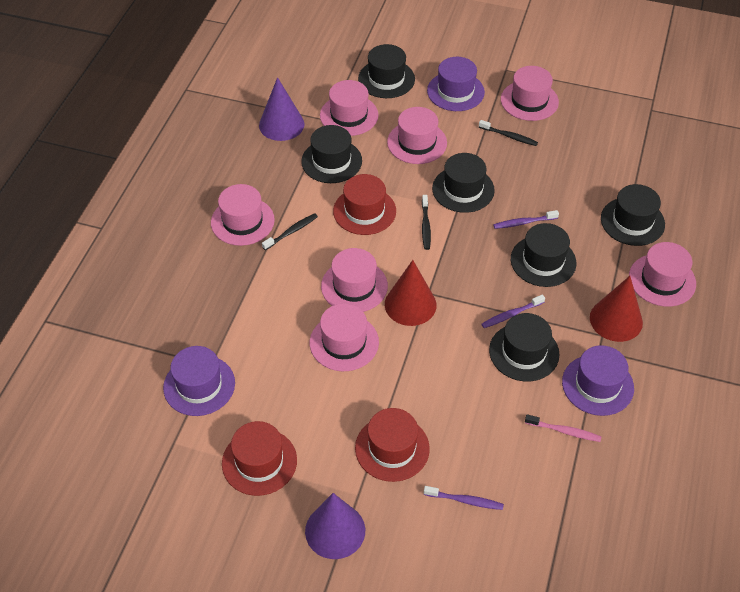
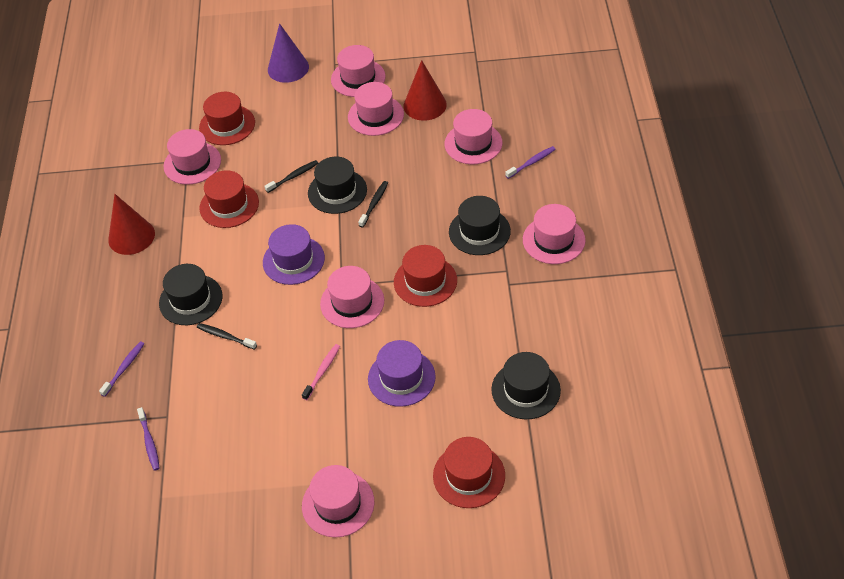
black hat: 6 -> 4
purple cone: 2 -> 1
purple hat: 3 -> 2
red hat: 3 -> 4

